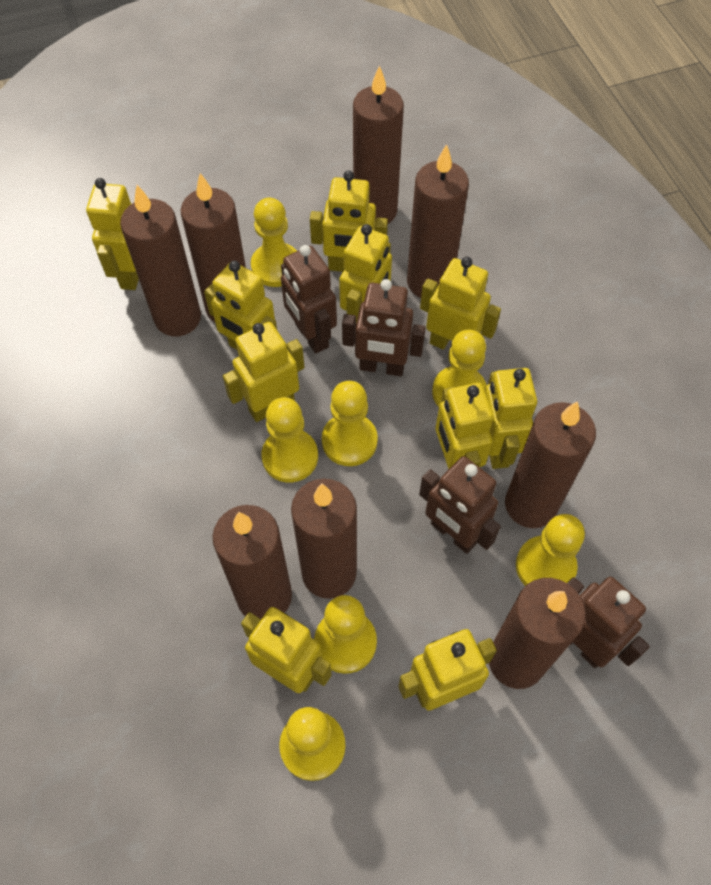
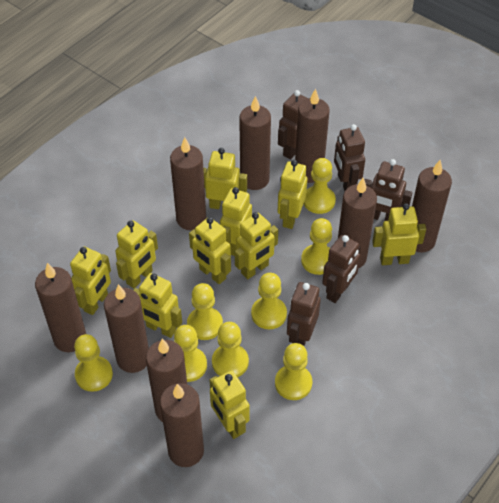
brown candle: 8 -> 9
brown robot: 4 -> 5
yellow pawn: 7 -> 8

